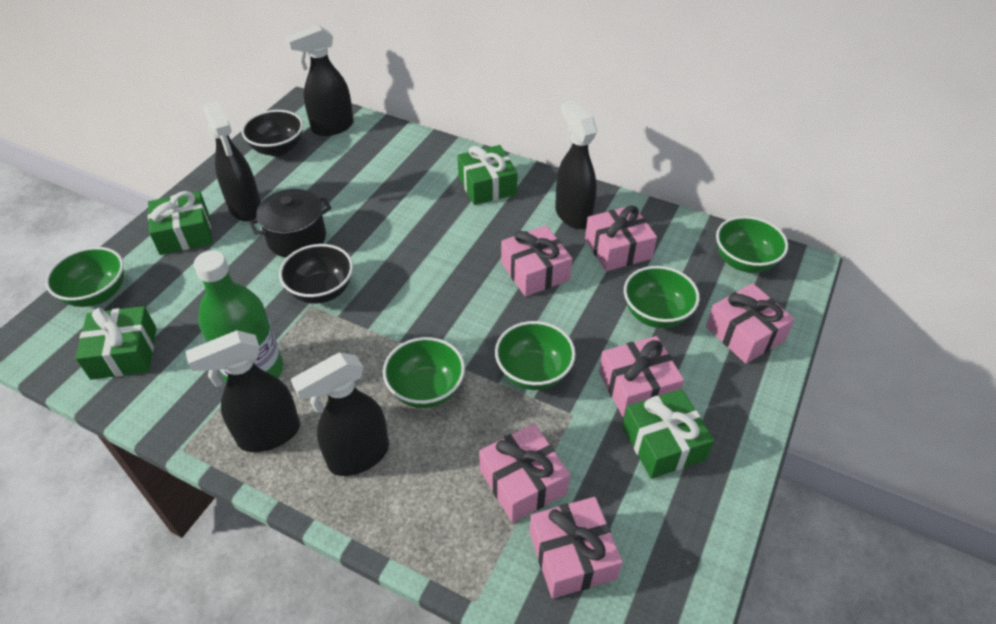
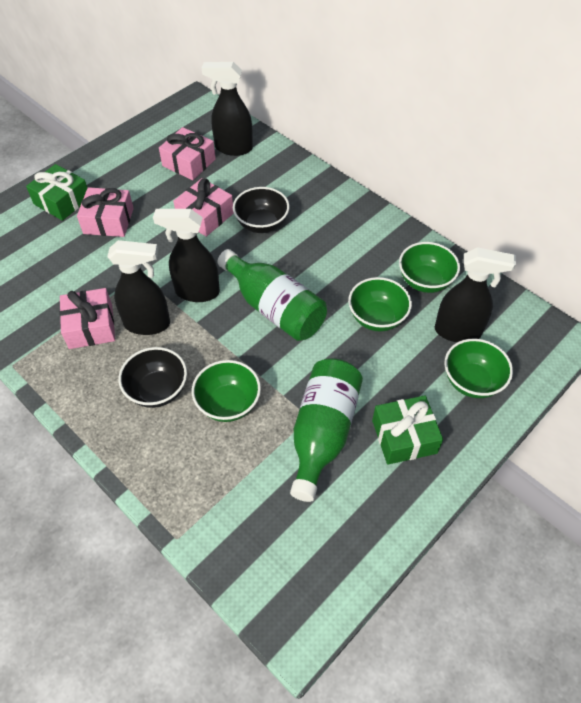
black pot: 1 -> 0
black spray bottle: 5 -> 4
green bottle: 1 -> 2
green bowl: 5 -> 4
green gift: 4 -> 2
pink gift: 6 -> 4

